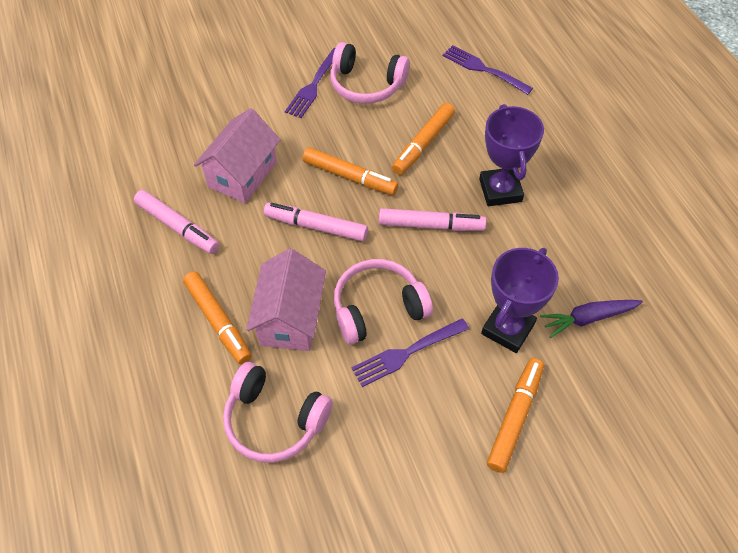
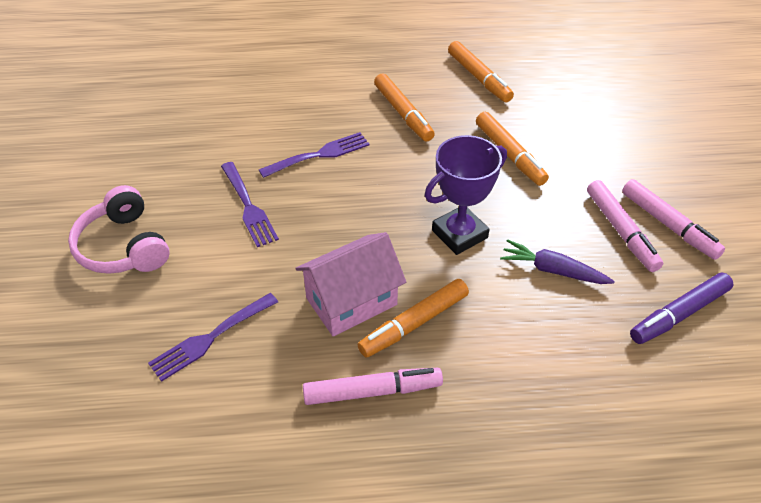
pink headphones: 3 -> 1
pink house: 2 -> 1
purple marker: 0 -> 1
purple trophy: 2 -> 1

